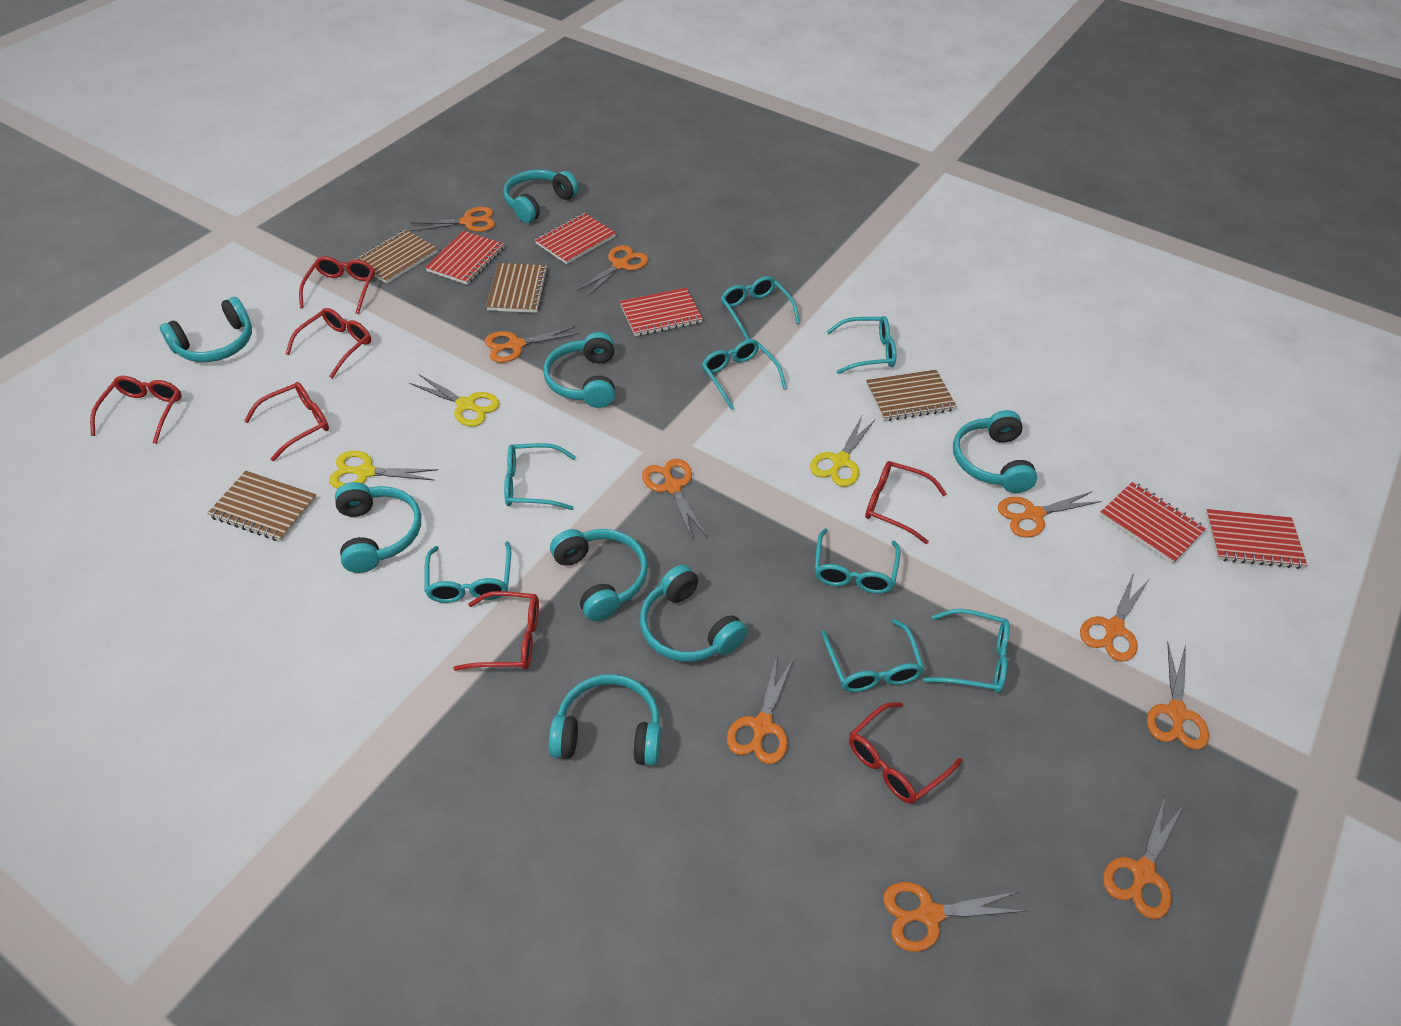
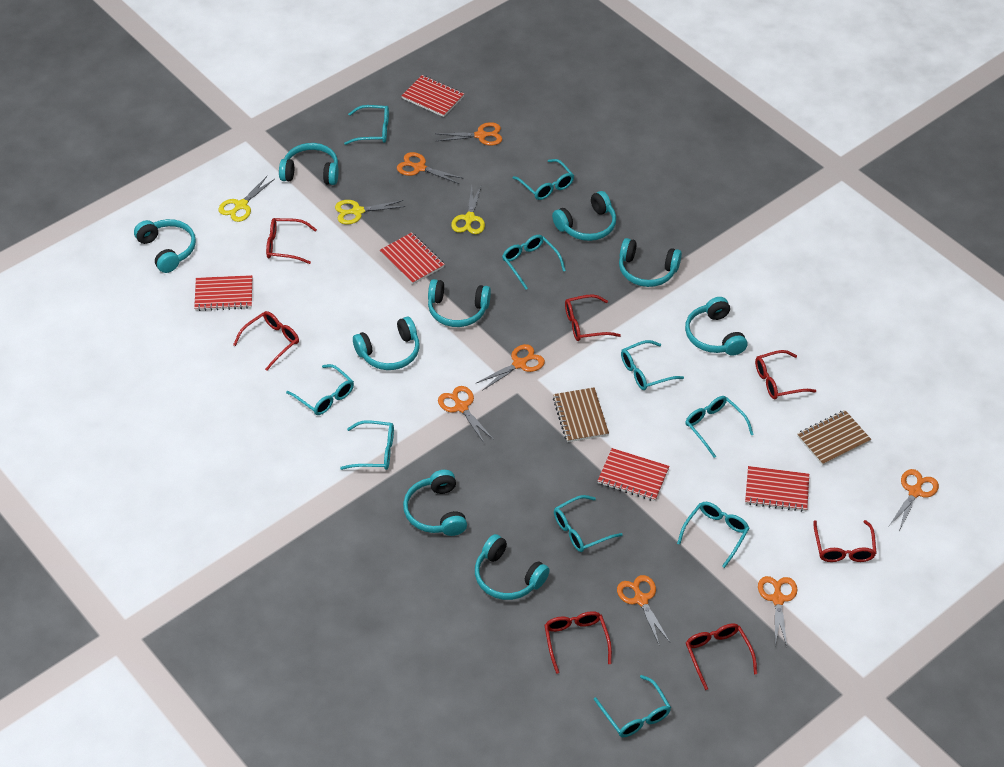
brown notebook: 4 -> 2
orange scissors: 10 -> 7
turquoise glasses: 8 -> 10
turquoise headphones: 8 -> 9

